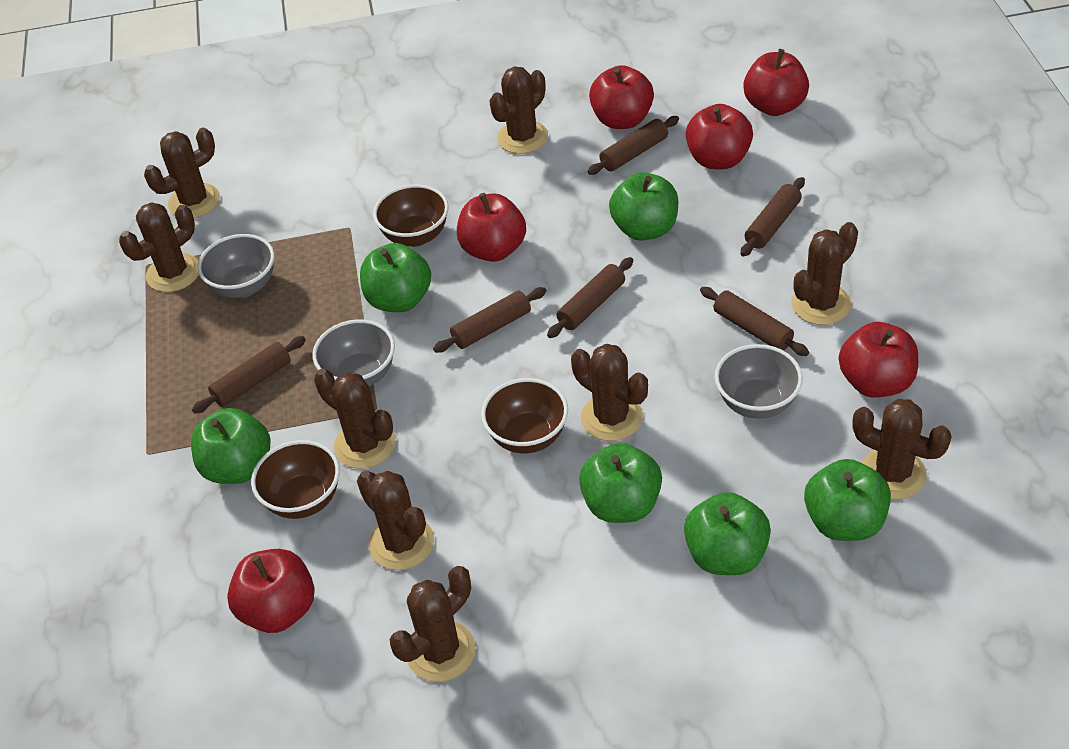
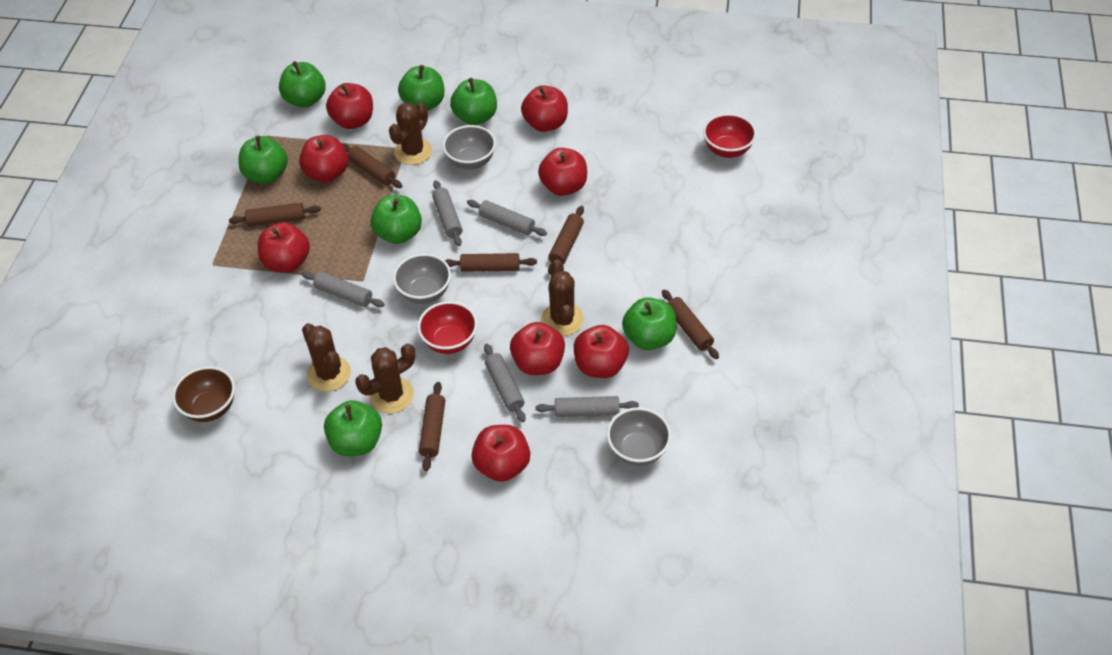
brown bowl: 3 -> 1
brown cactus: 9 -> 4
green apple: 6 -> 7
grey rolling pin: 0 -> 5
red apple: 6 -> 8
red bowl: 0 -> 2

